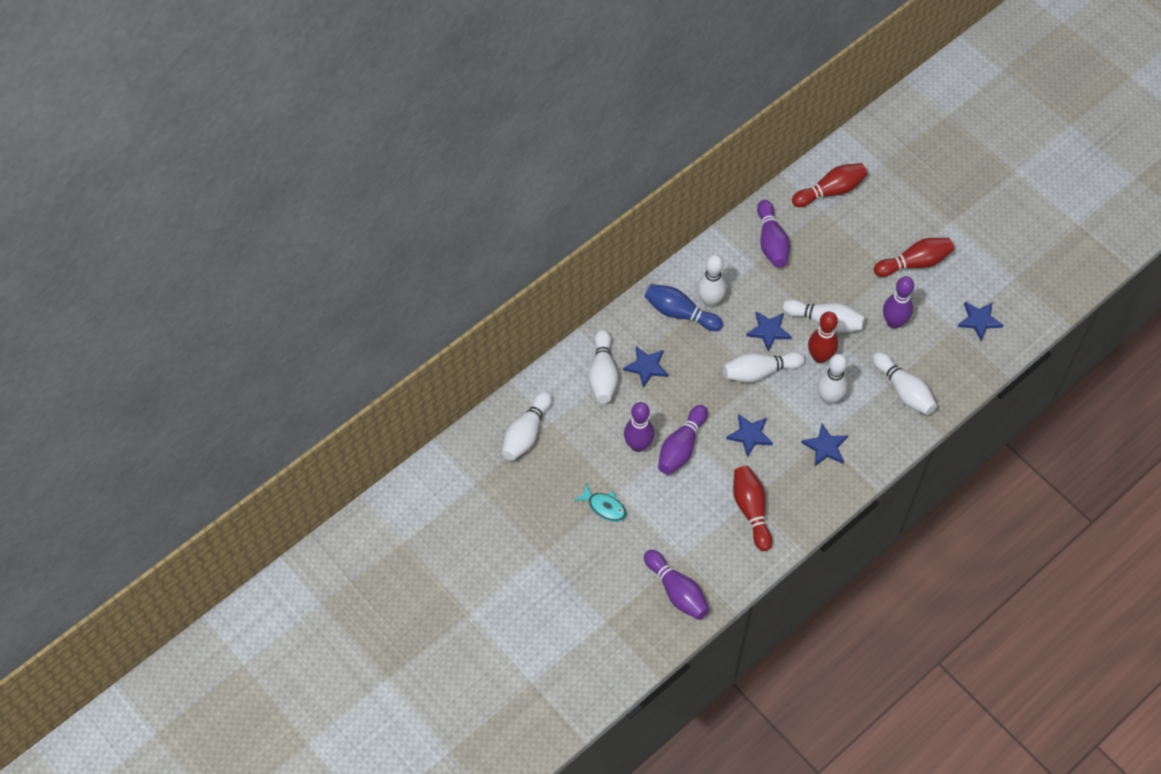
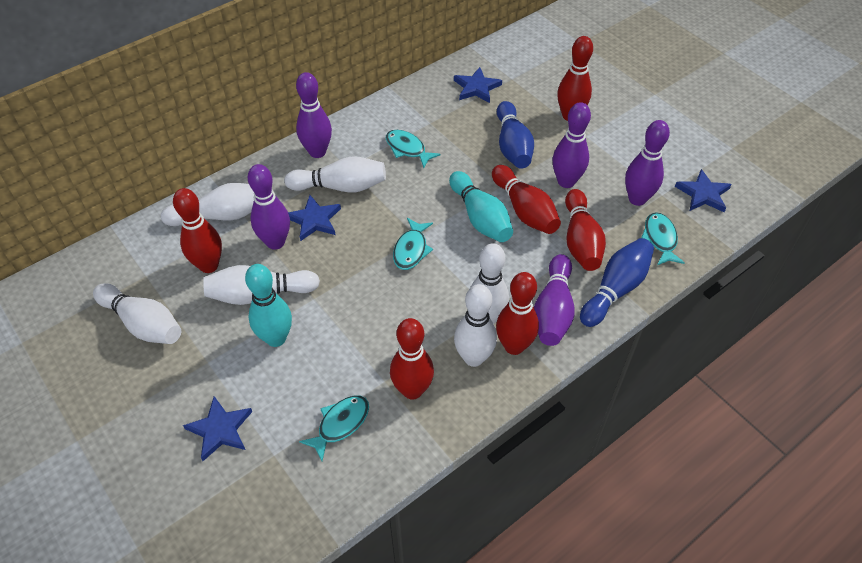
blue bowling pin: 1 -> 2
blue star: 5 -> 4
red bowling pin: 4 -> 6
turquoise bowling pin: 0 -> 2
turquoise fish: 1 -> 4
white bowling pin: 7 -> 6

